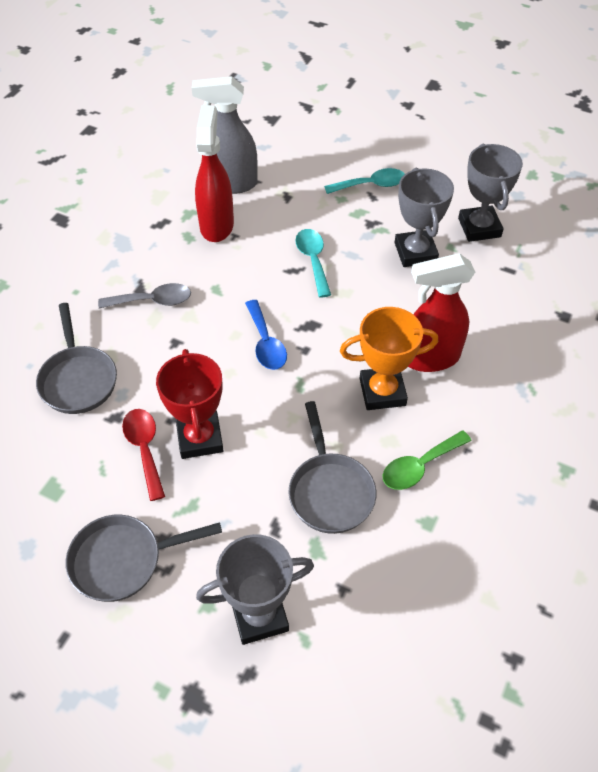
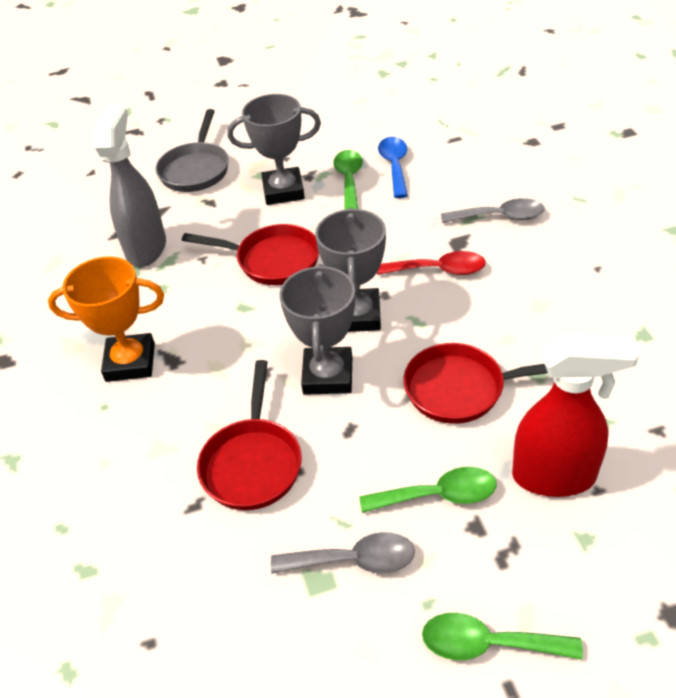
green spoon: 1 -> 3
grey pan: 3 -> 1
grey spoon: 1 -> 2
red pan: 0 -> 3
red spray bottle: 2 -> 1
red trophy: 1 -> 0
turquoise spoon: 2 -> 0

